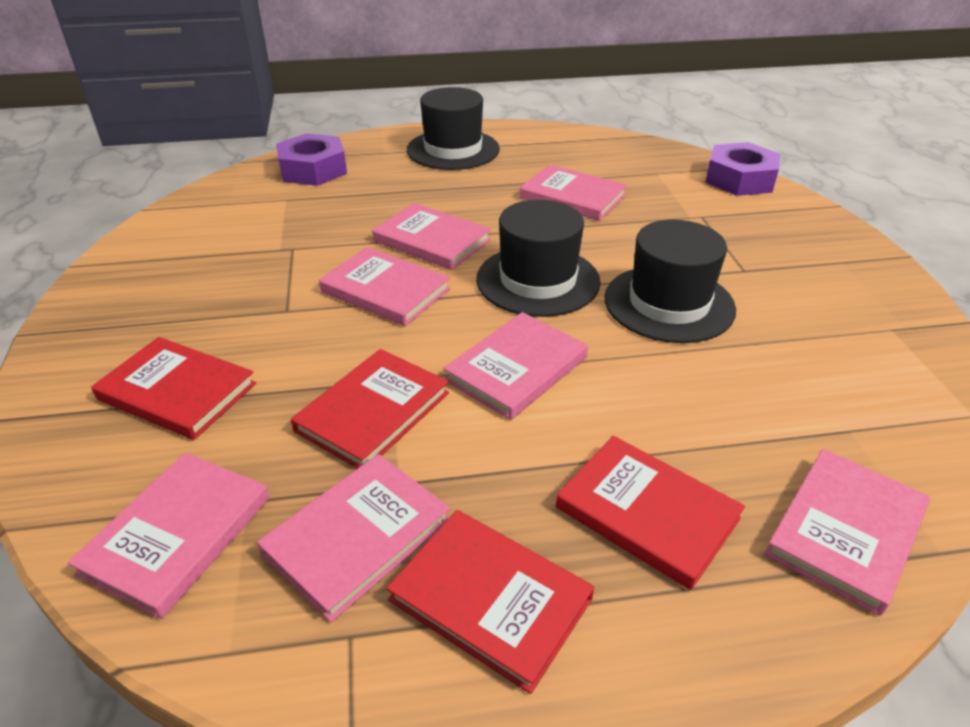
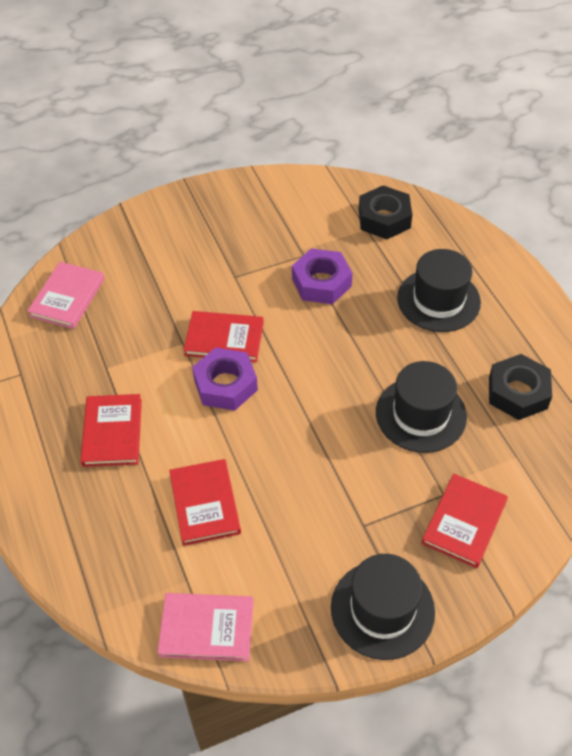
black nut: 0 -> 2
pink book: 7 -> 2

